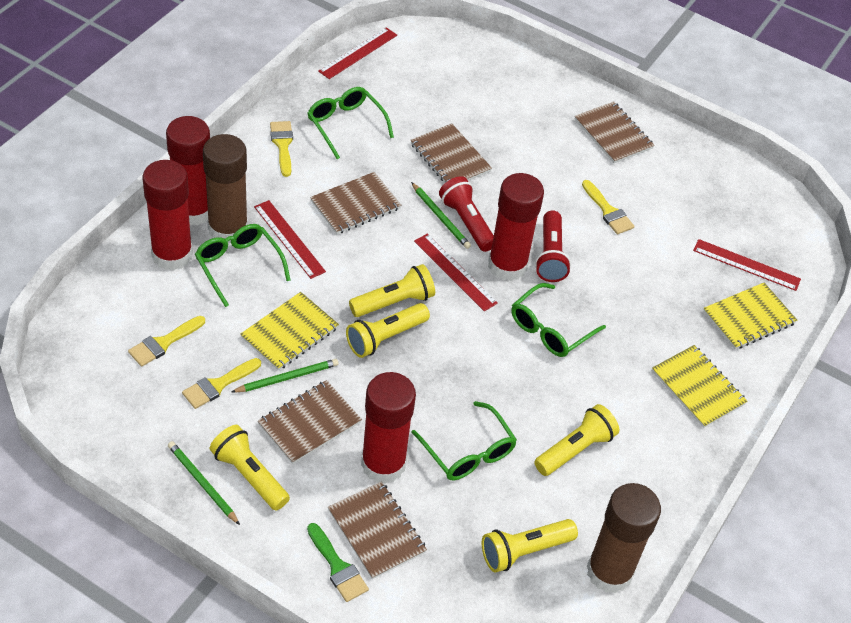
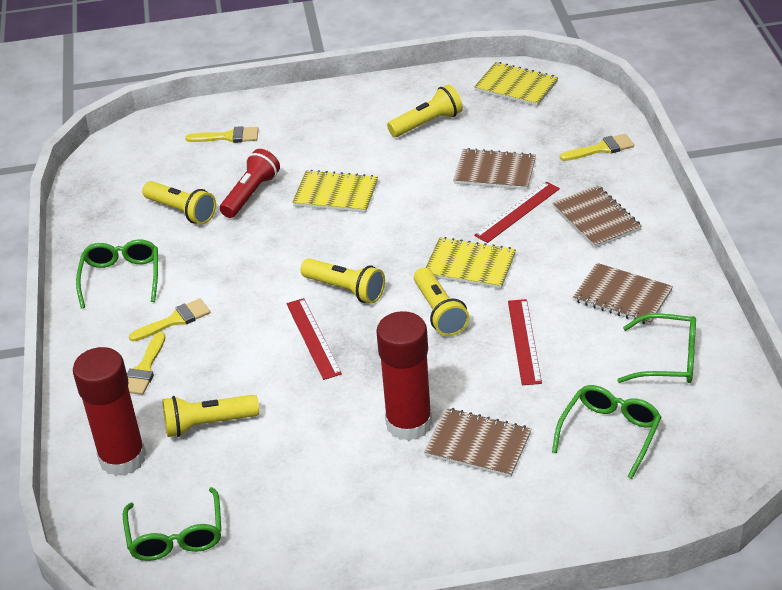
brown glue stick: 2 -> 0
brown notebook: 5 -> 4
green brush: 1 -> 0
green pencil: 3 -> 0
red flashlight: 2 -> 1
red glue stick: 4 -> 2
red ruler: 4 -> 3

